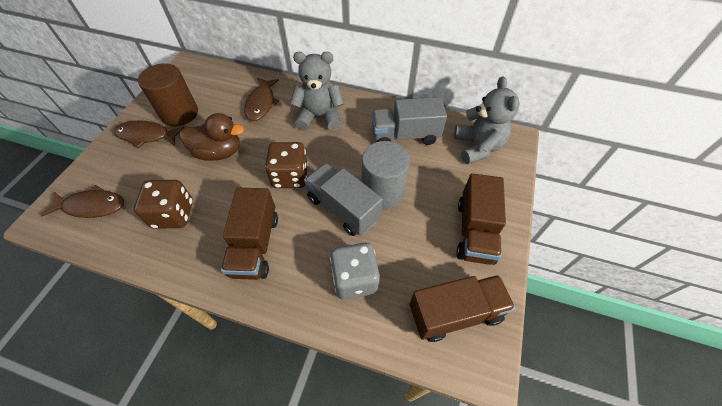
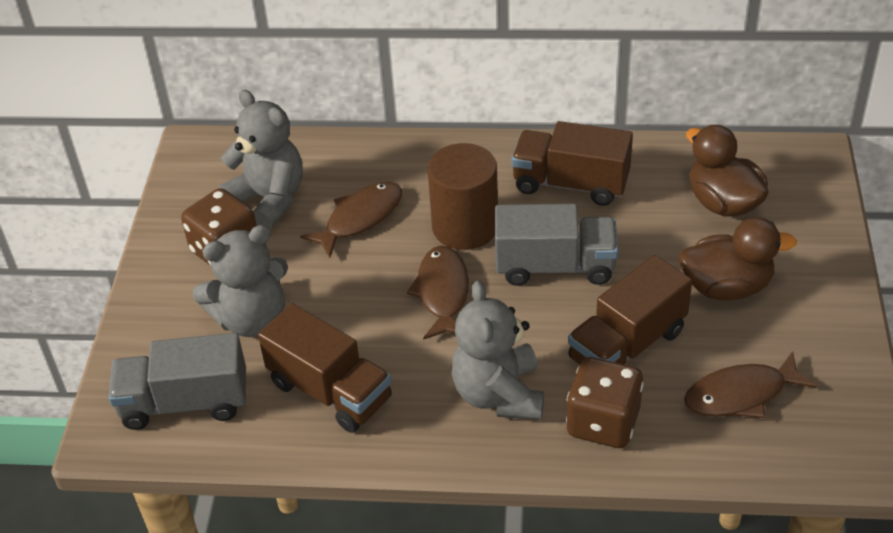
brown duck: 1 -> 2
grey cylinder: 1 -> 0
grey dice: 1 -> 0
grey teddy bear: 2 -> 3

